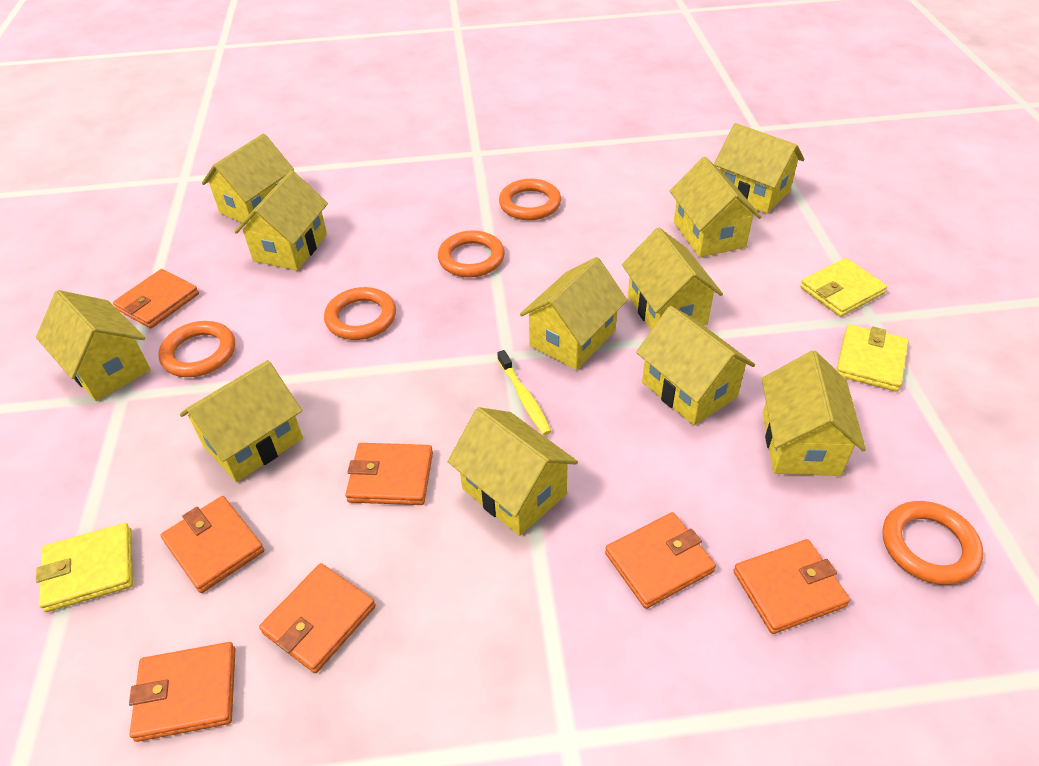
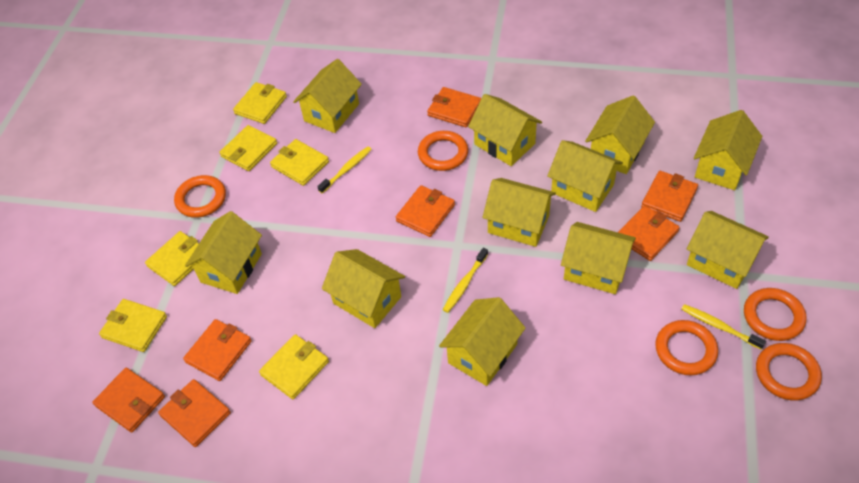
yellow toothbrush: 1 -> 3
yellow wallet: 3 -> 6

